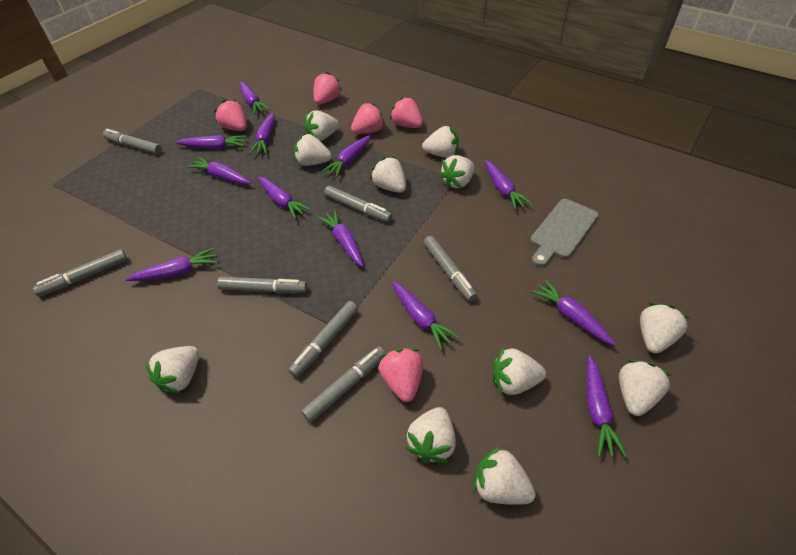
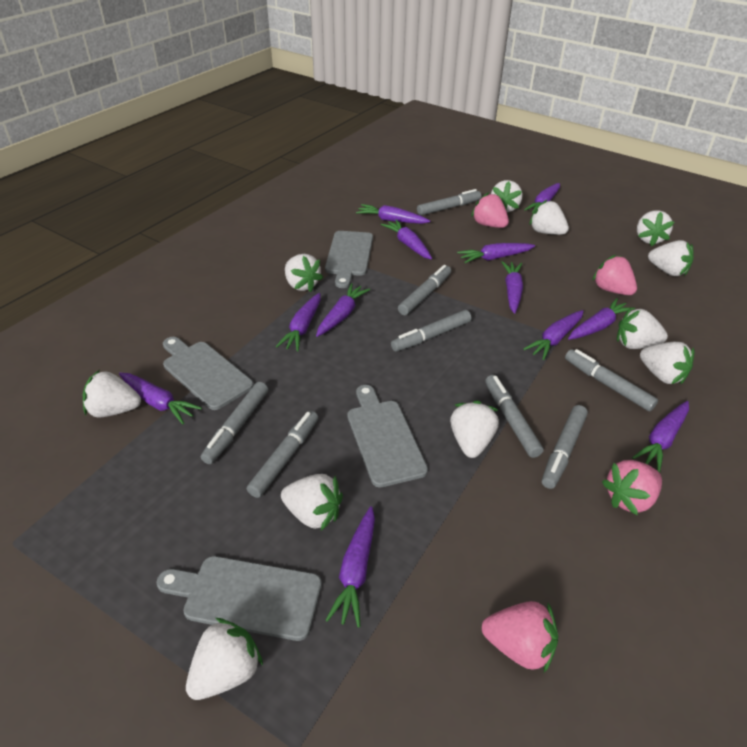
grey cutting board: 1 -> 4
grey marker: 7 -> 8
pink strawberry: 5 -> 4

